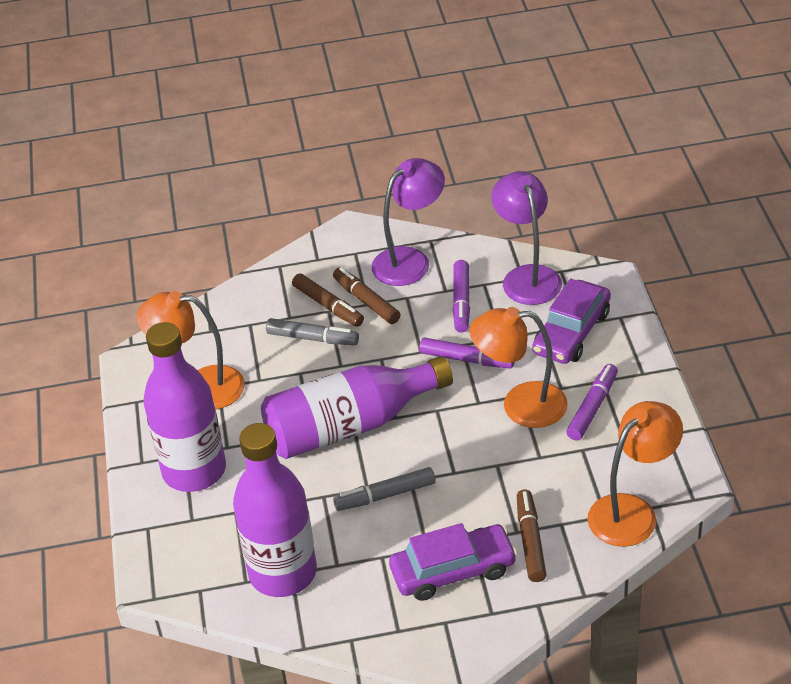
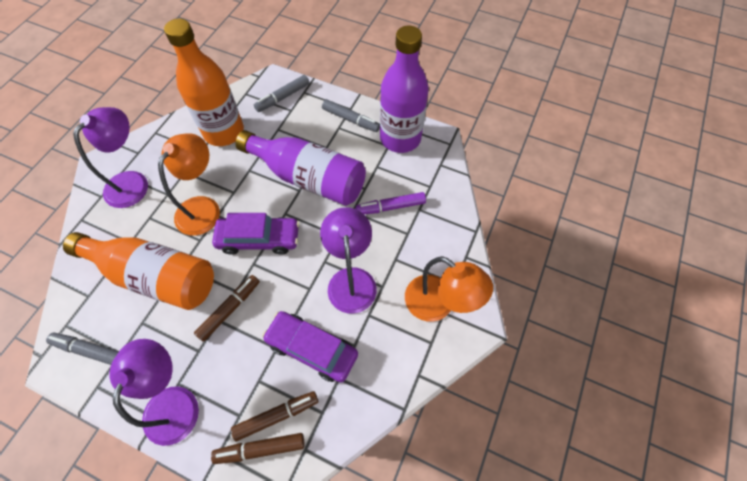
grey marker: 2 -> 3
orange bottle: 0 -> 2
orange lamp: 3 -> 2
purple bottle: 3 -> 2
purple lamp: 2 -> 3
purple marker: 3 -> 1

